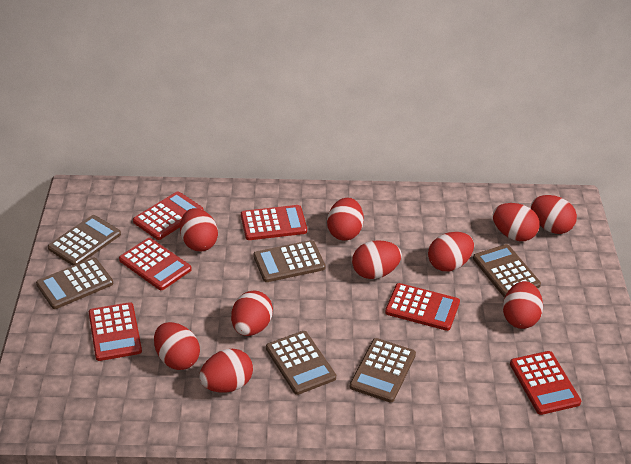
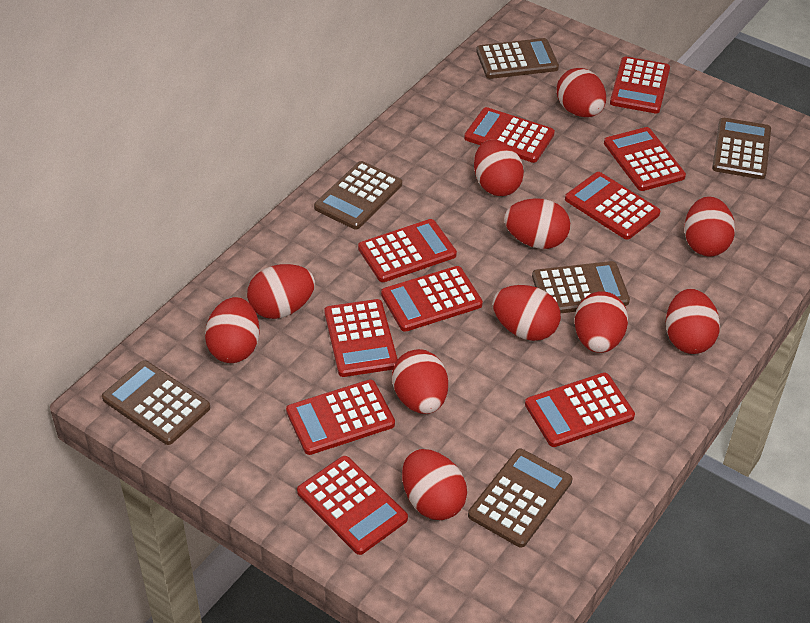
red calculator: 6 -> 10
red egg: 10 -> 11

